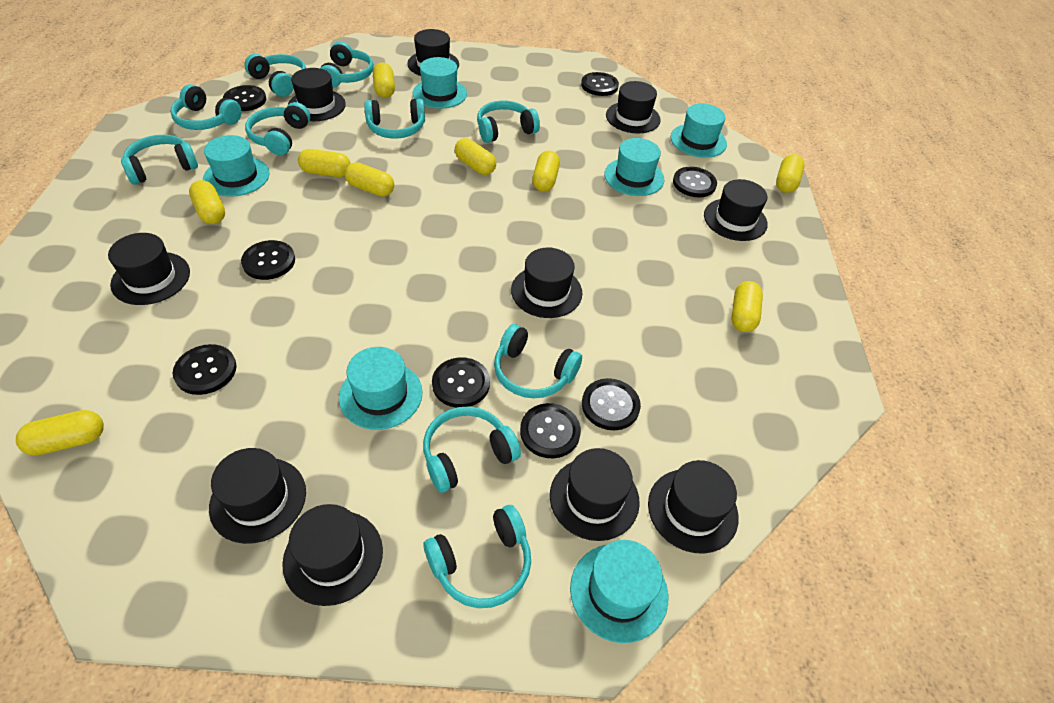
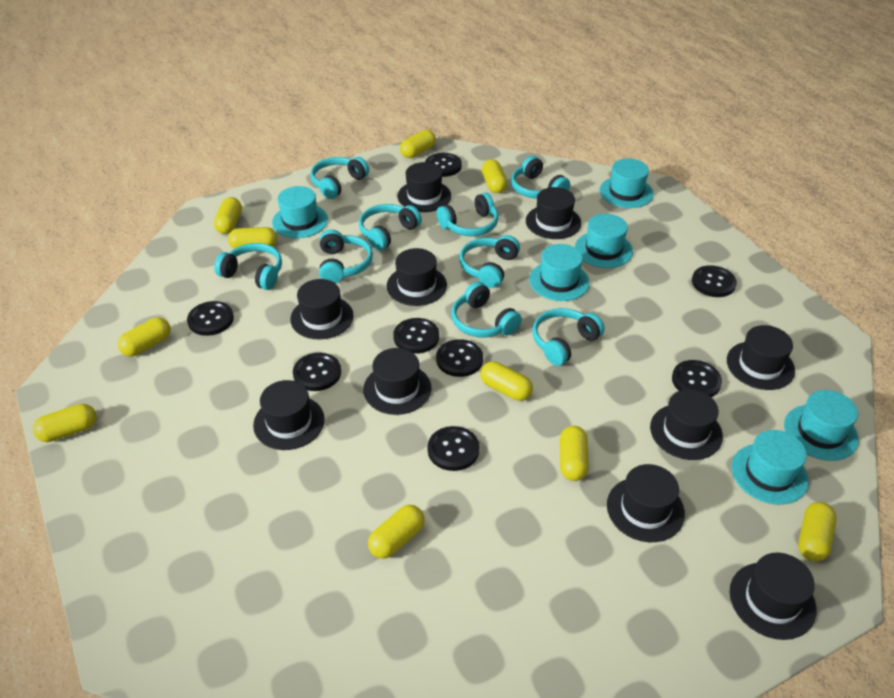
turquoise headphones: 10 -> 9
yellow capsule: 9 -> 10

